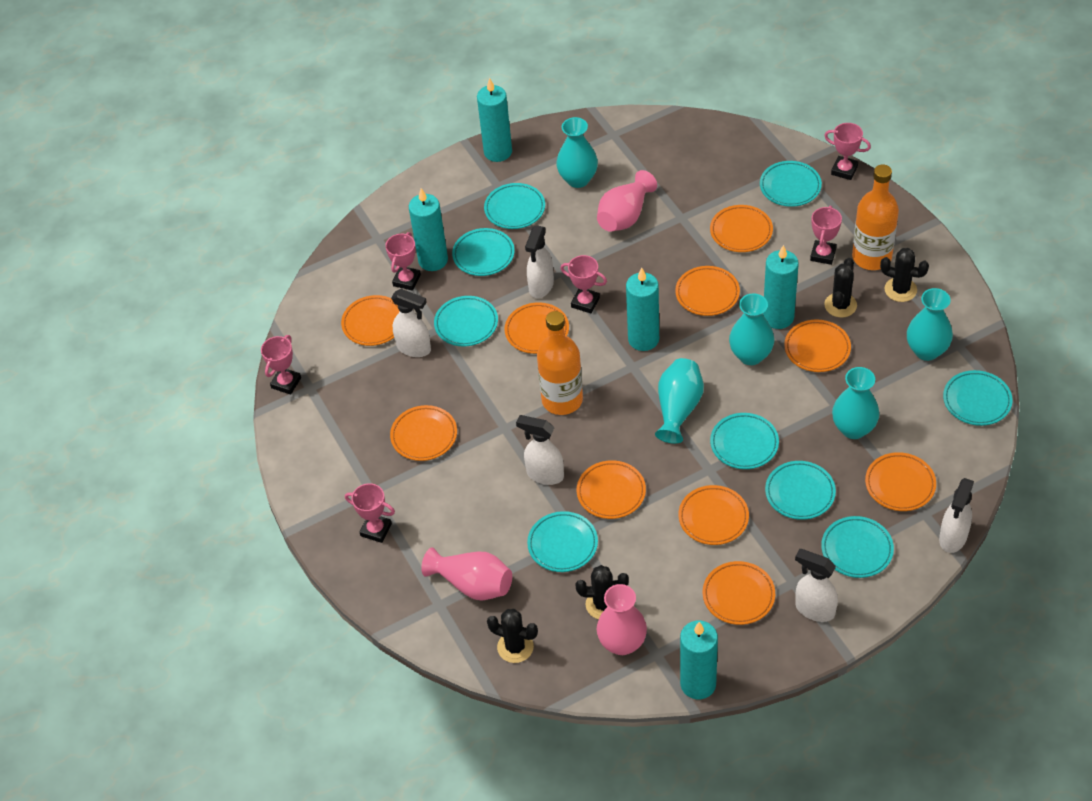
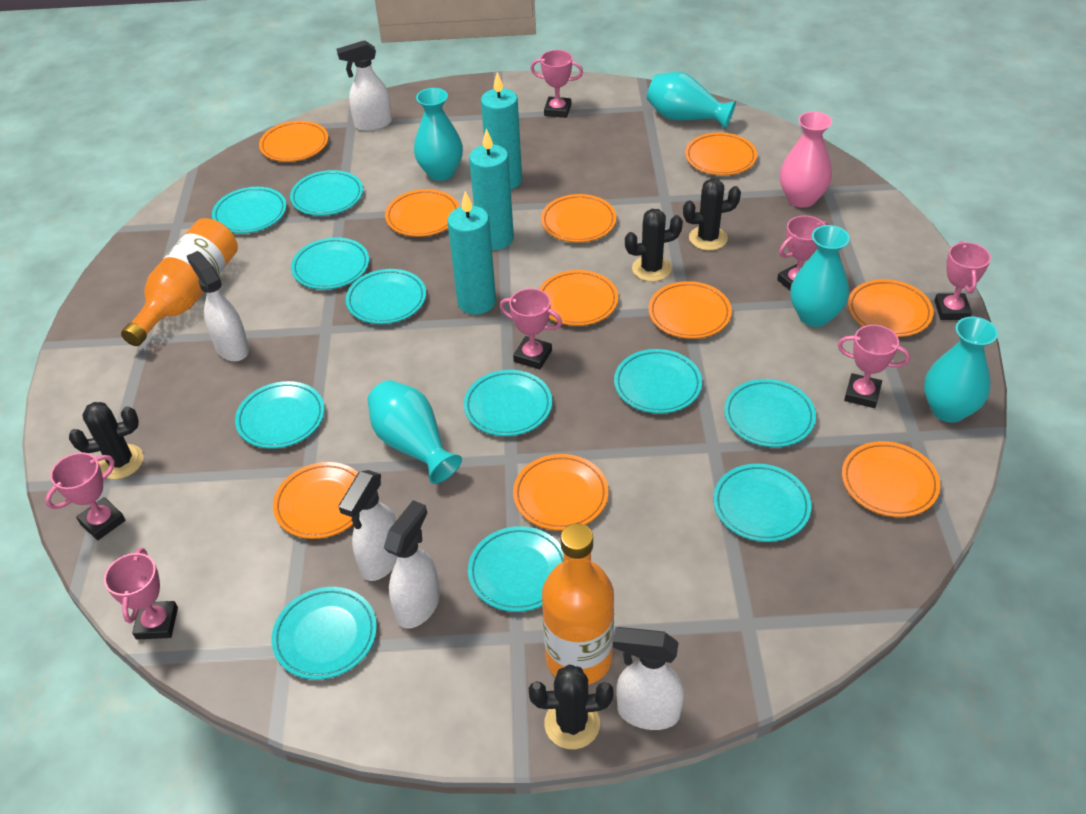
pink trophy: 6 -> 7
pink vase: 3 -> 1
turquoise candle: 5 -> 3
turquoise plate: 9 -> 11

